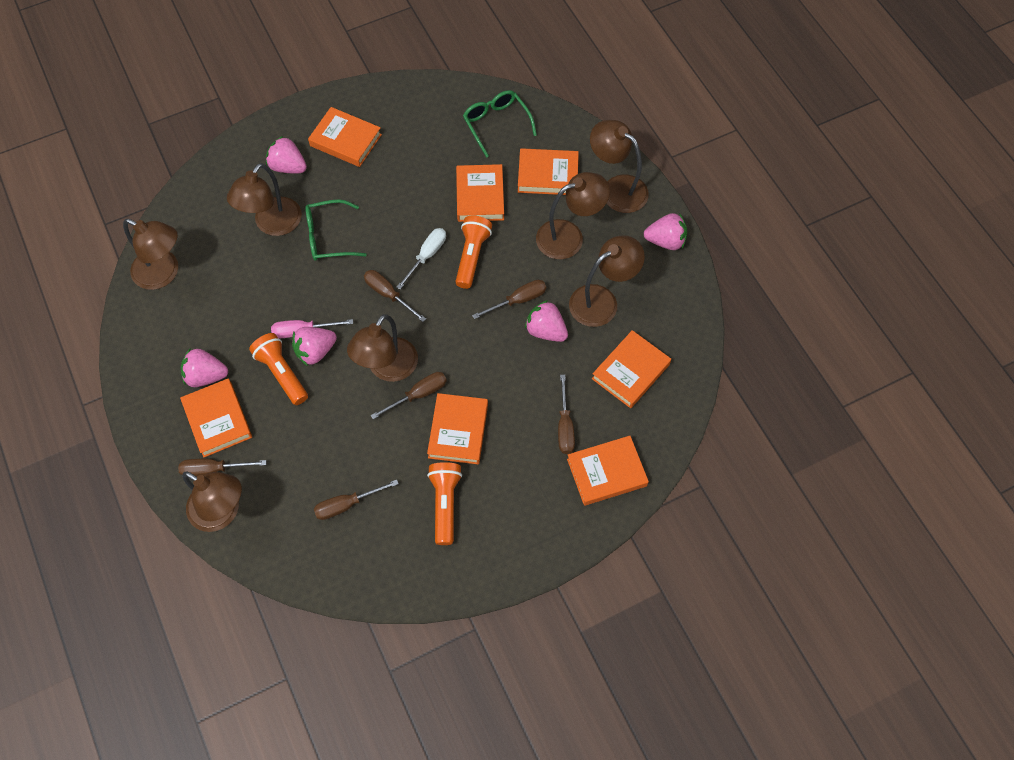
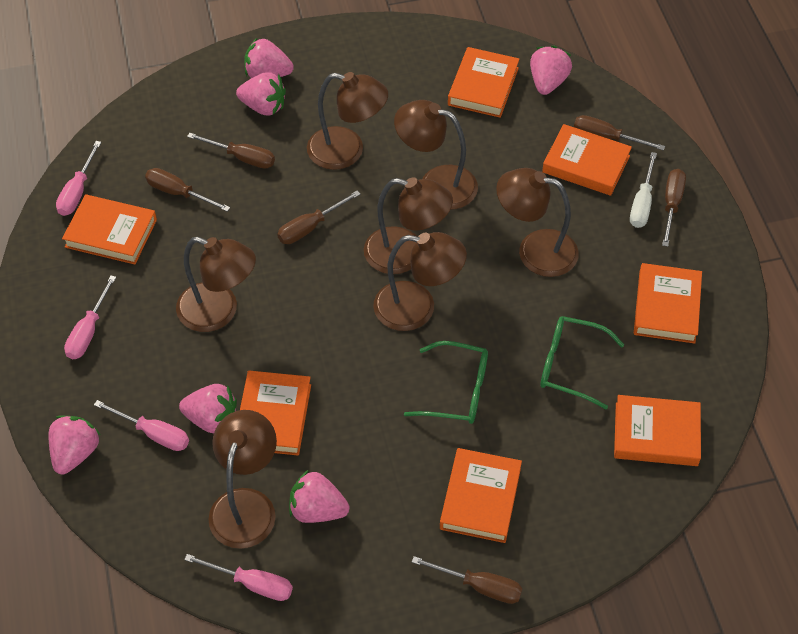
orange flashlight: 3 -> 0
pink screwdriver: 1 -> 4
pink strawberry: 5 -> 6

